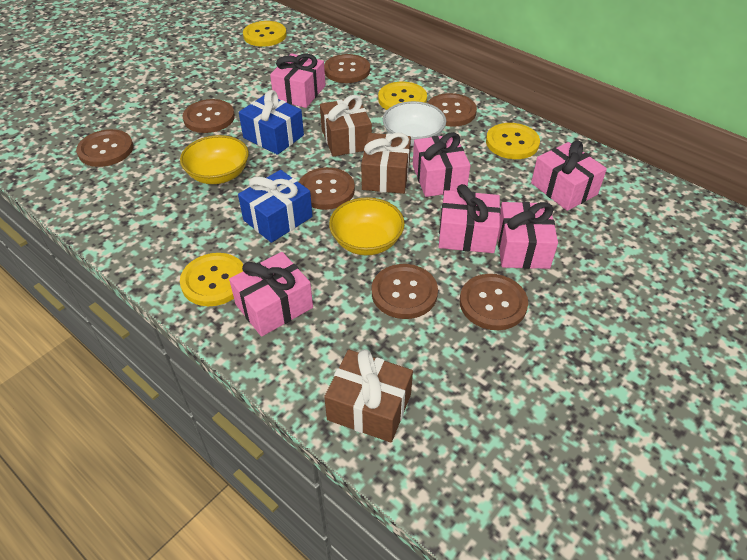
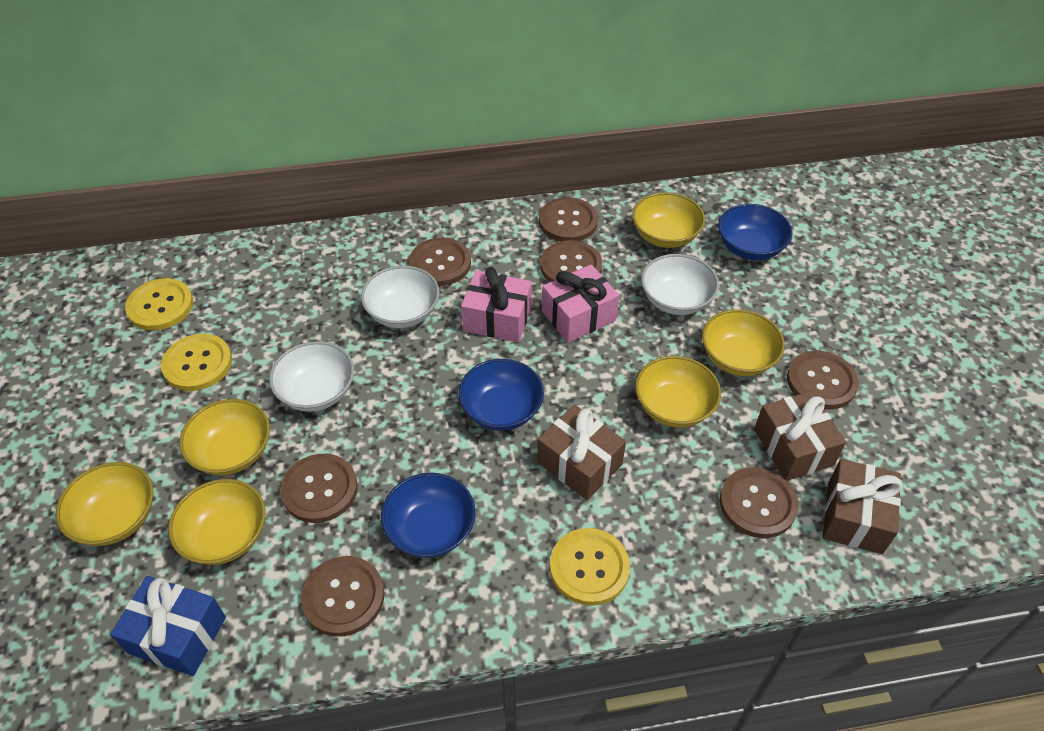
blue bowl: 0 -> 3
blue gift: 2 -> 1
pink gift: 6 -> 2
white bowl: 1 -> 3
yellow bowl: 2 -> 6
yellow button: 4 -> 3

